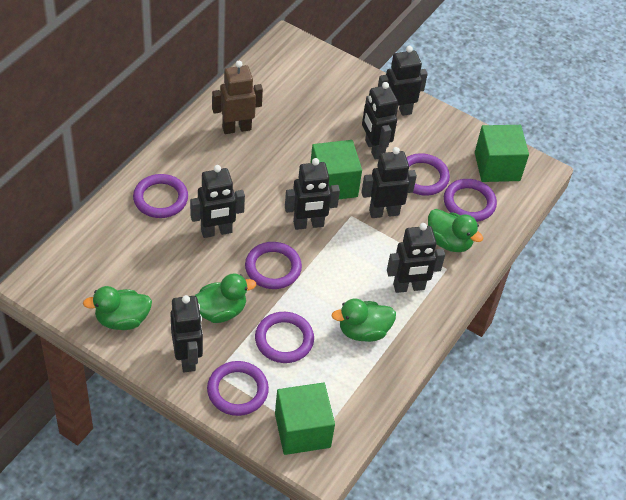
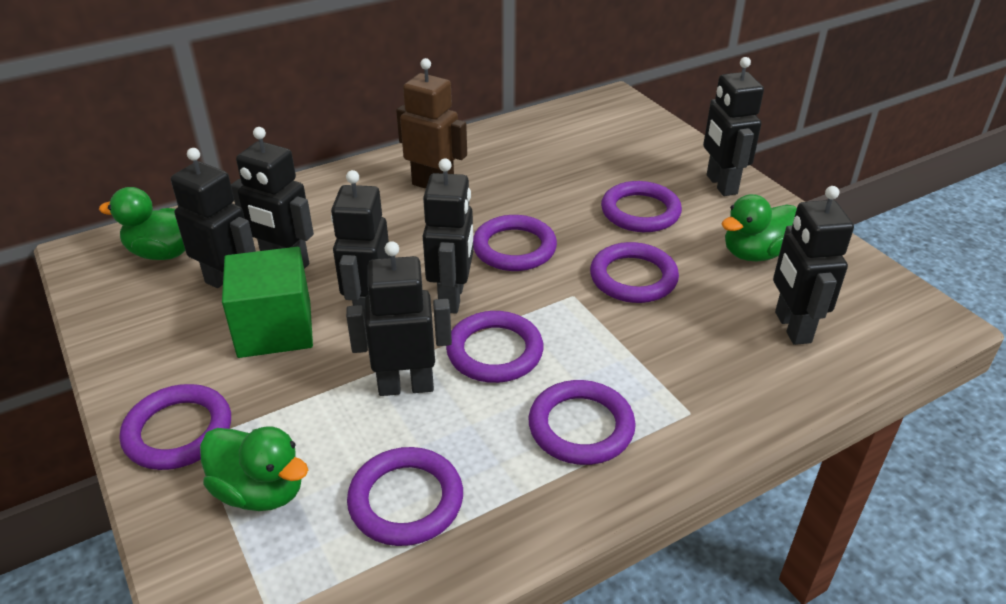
green cube: 3 -> 1
green duck: 4 -> 3
purple ring: 6 -> 7

